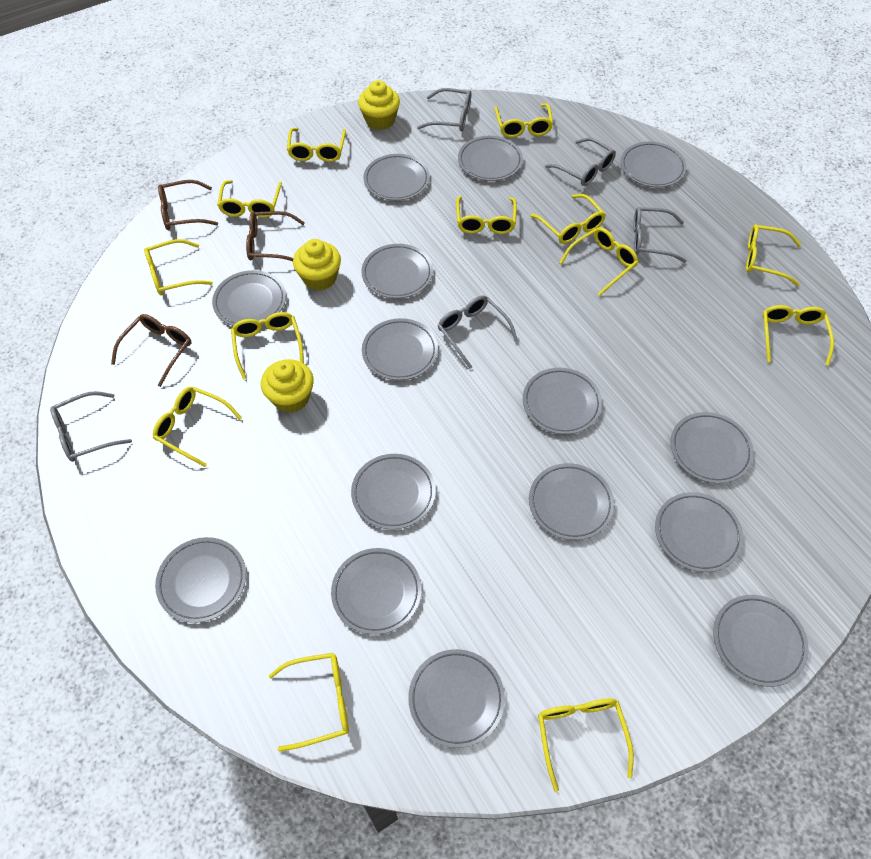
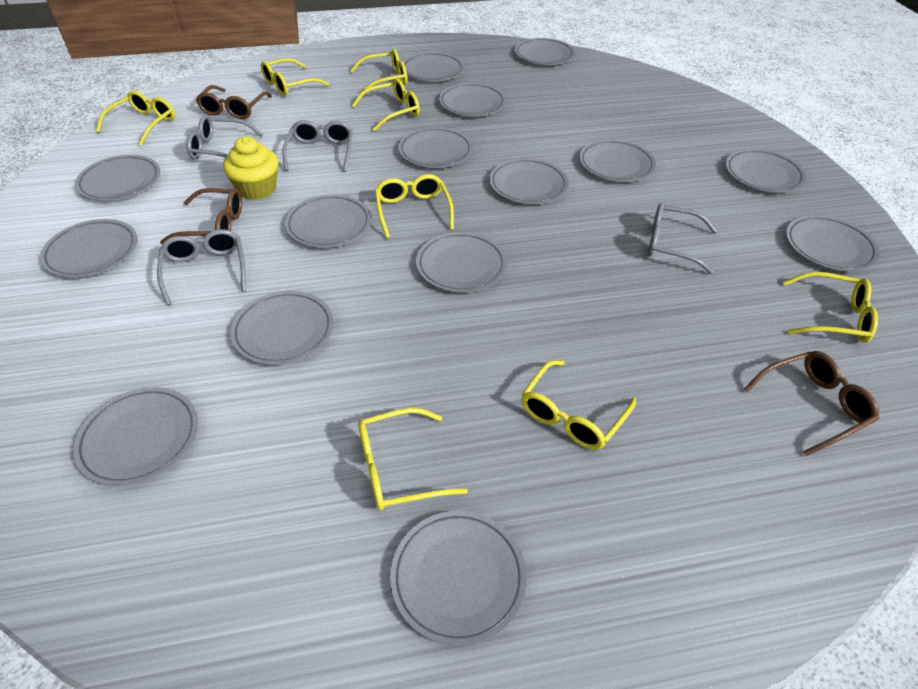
grey glasses: 5 -> 4
yellow cupcake: 3 -> 1
yellow glasses: 13 -> 8

